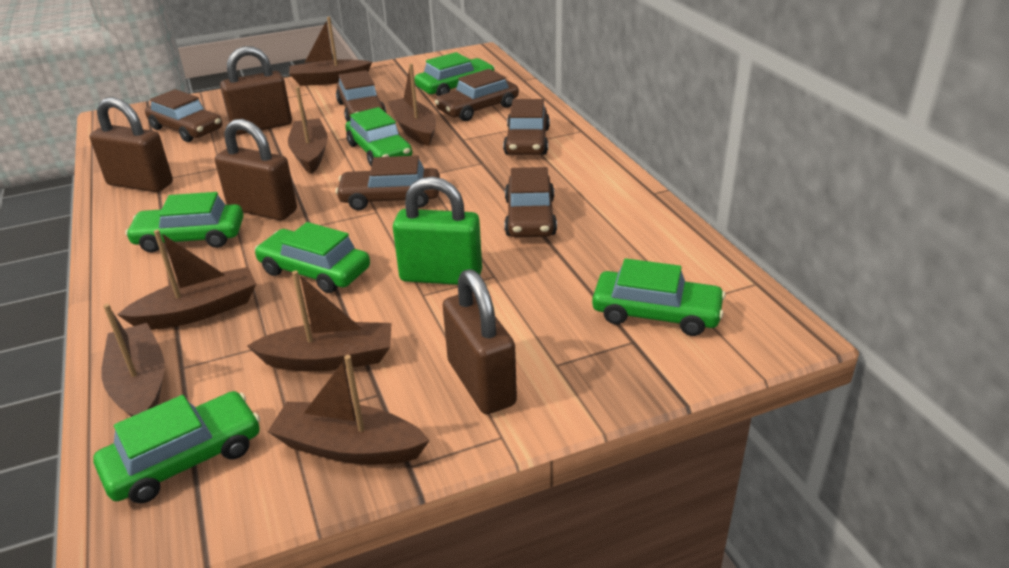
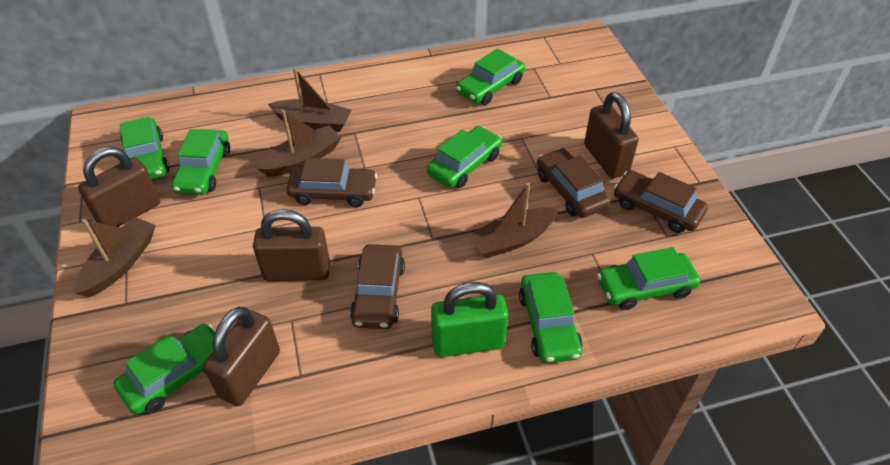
brown boat: 7 -> 4
brown car: 6 -> 4
green car: 6 -> 7

